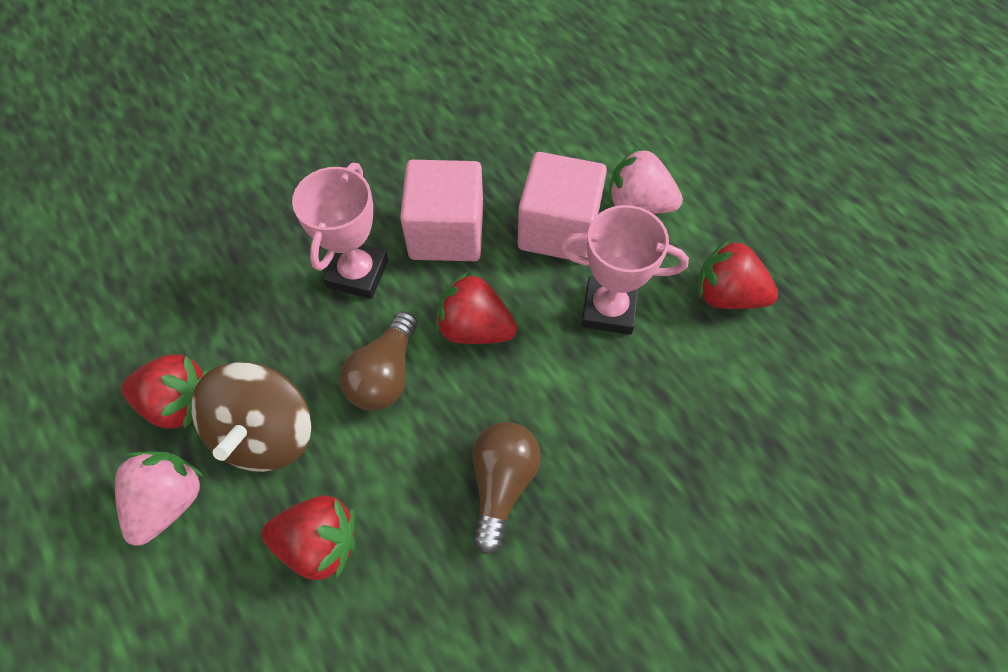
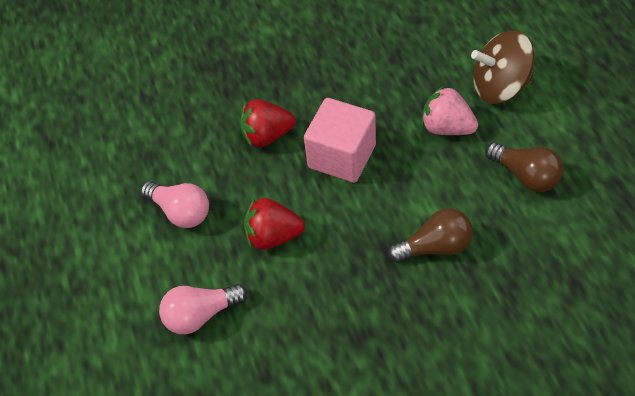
pink cube: 2 -> 1
pink light bulb: 0 -> 2
pink strawberry: 2 -> 1
pink trophy: 2 -> 0
red strawberry: 4 -> 2

